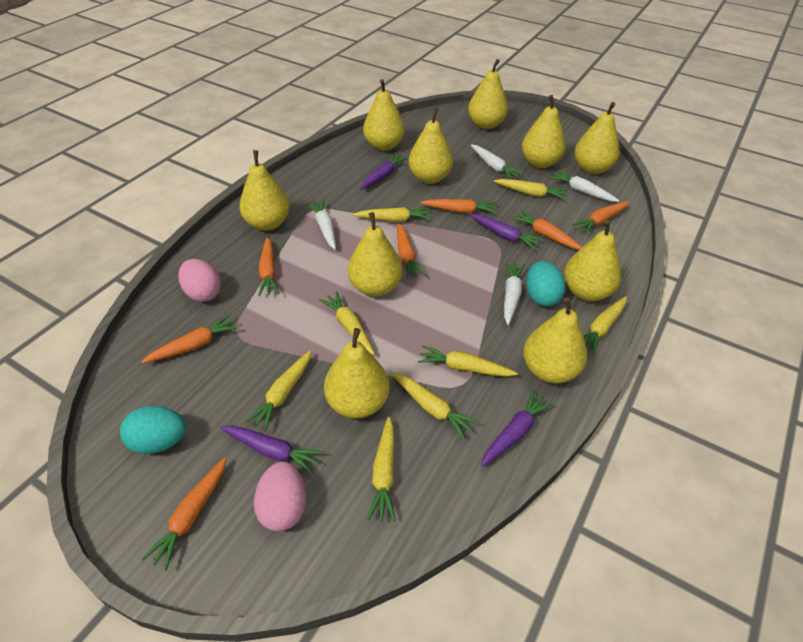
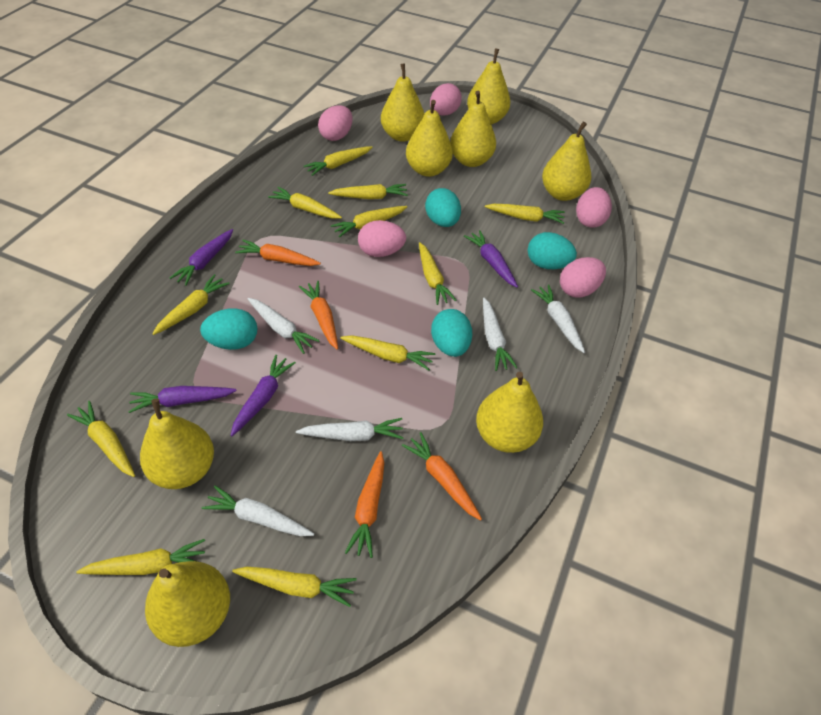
orange carrot: 7 -> 4
pink egg: 2 -> 5
turquoise egg: 2 -> 4
white carrot: 4 -> 5
yellow carrot: 8 -> 11
yellow pear: 10 -> 8

